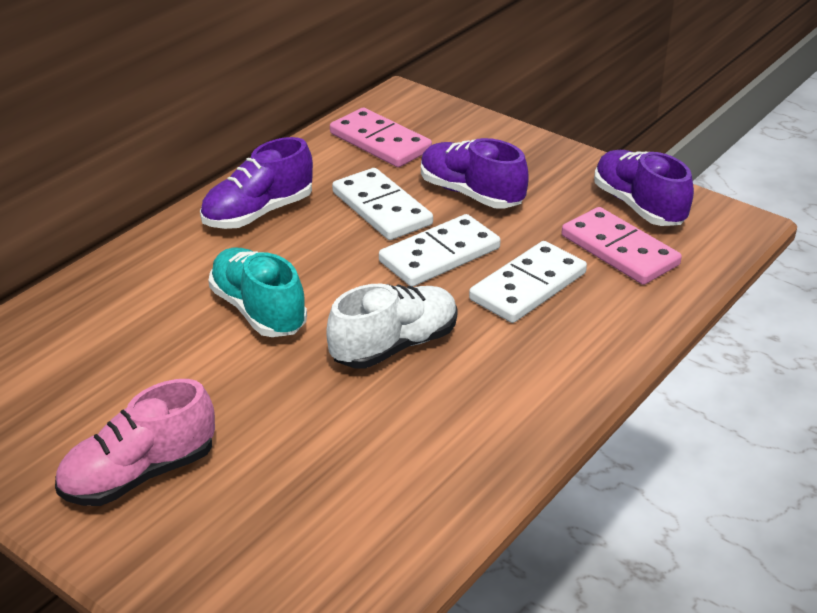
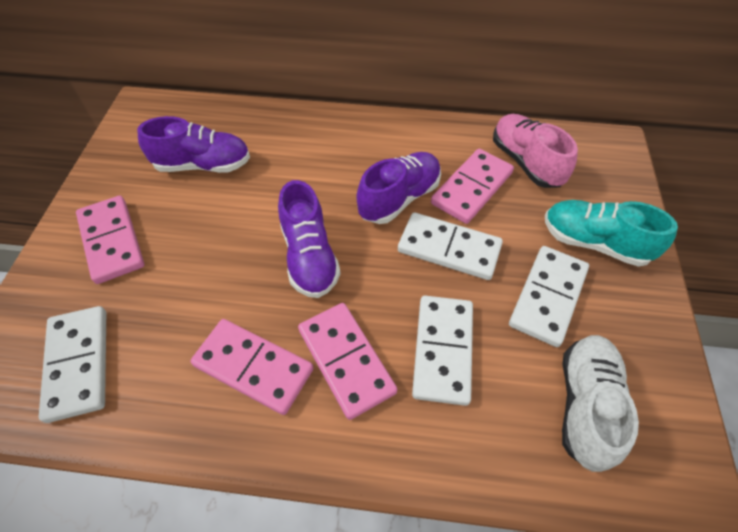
pink domino: 2 -> 4
white domino: 3 -> 4

